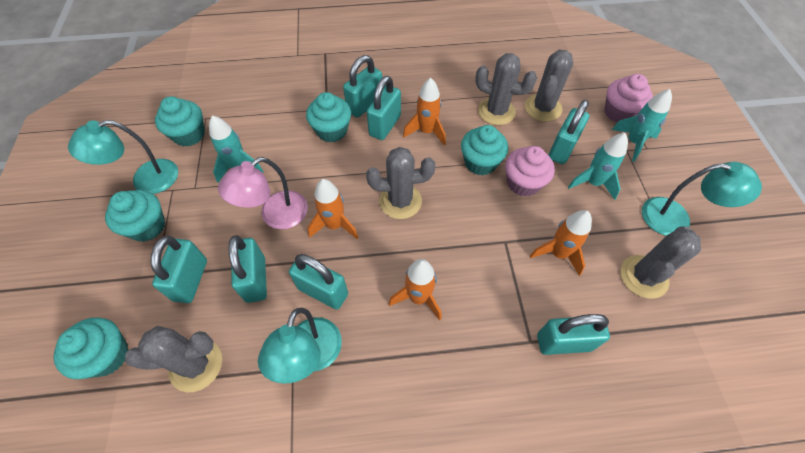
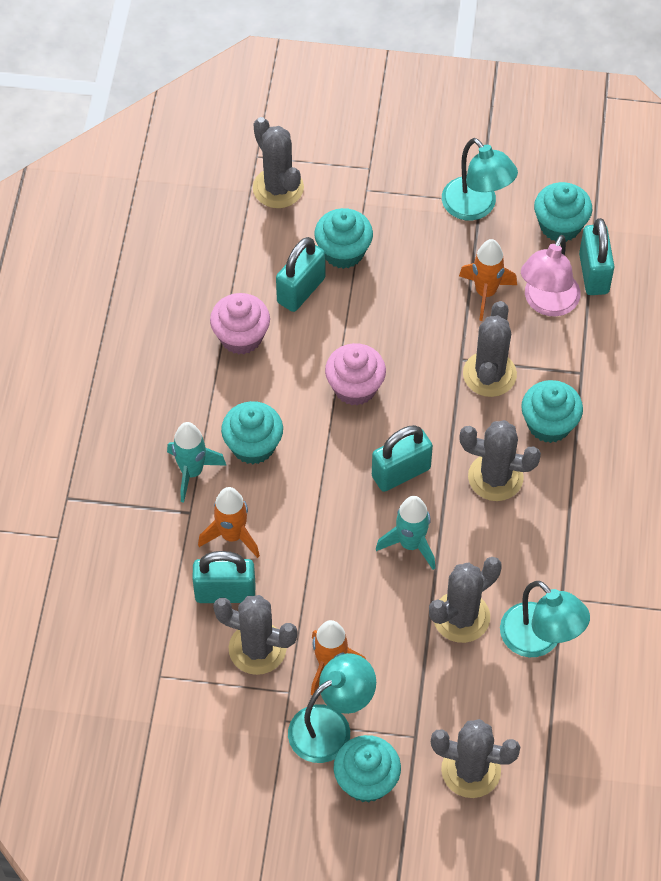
grey cactus: 5 -> 6
orange rocket: 4 -> 3
turquoise padlock: 7 -> 4
turquoise rocket: 3 -> 2

